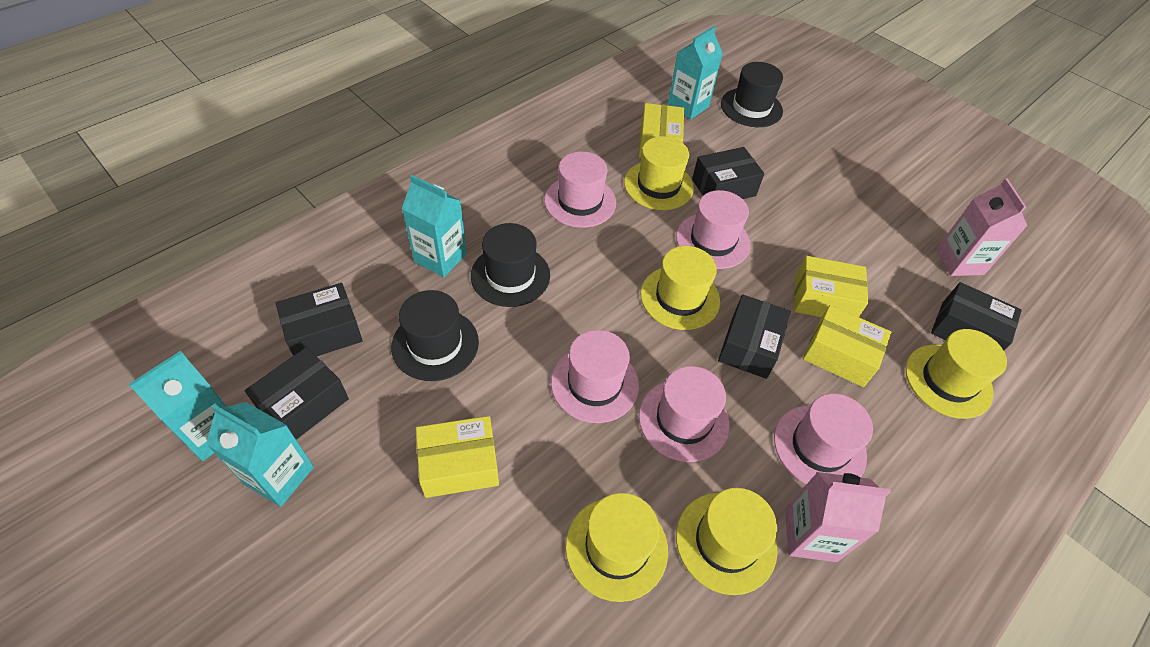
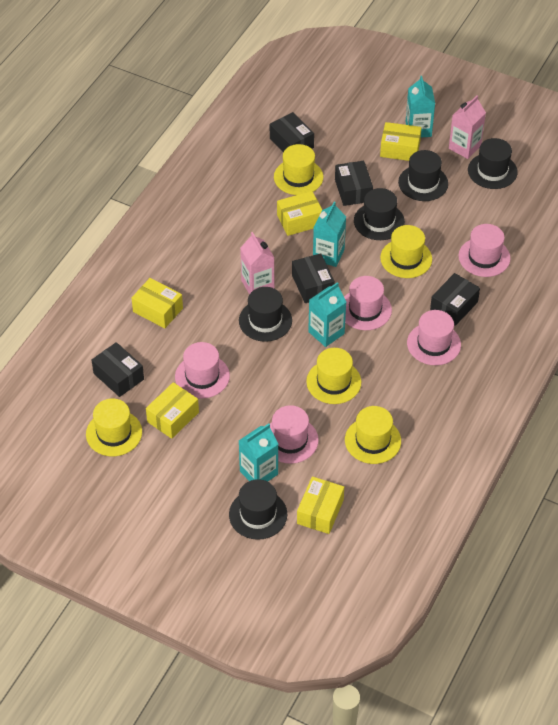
black hat: 3 -> 5
yellow box: 4 -> 5

